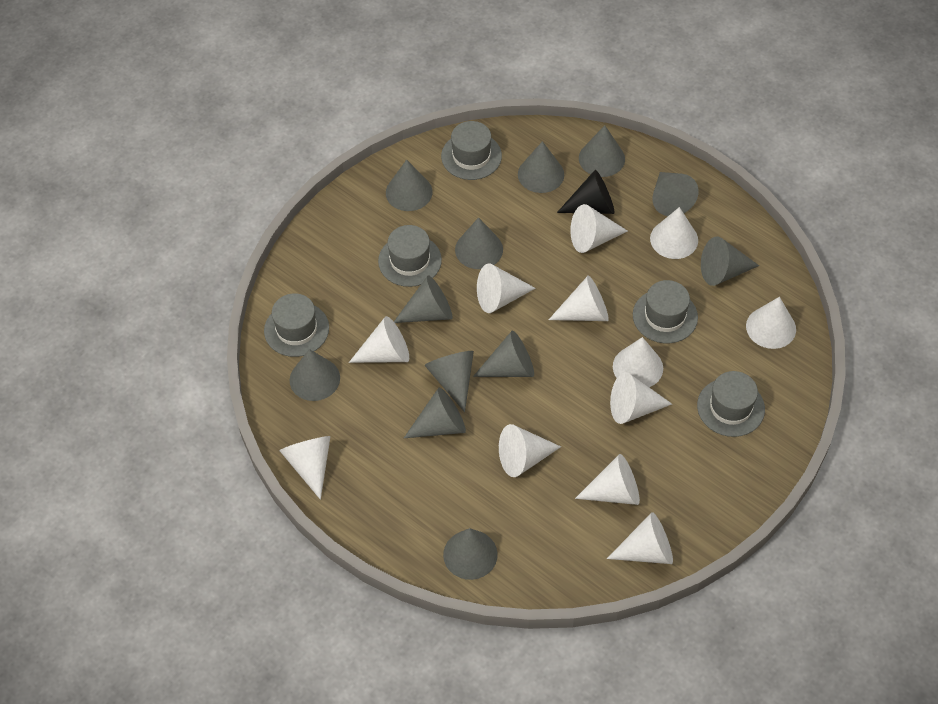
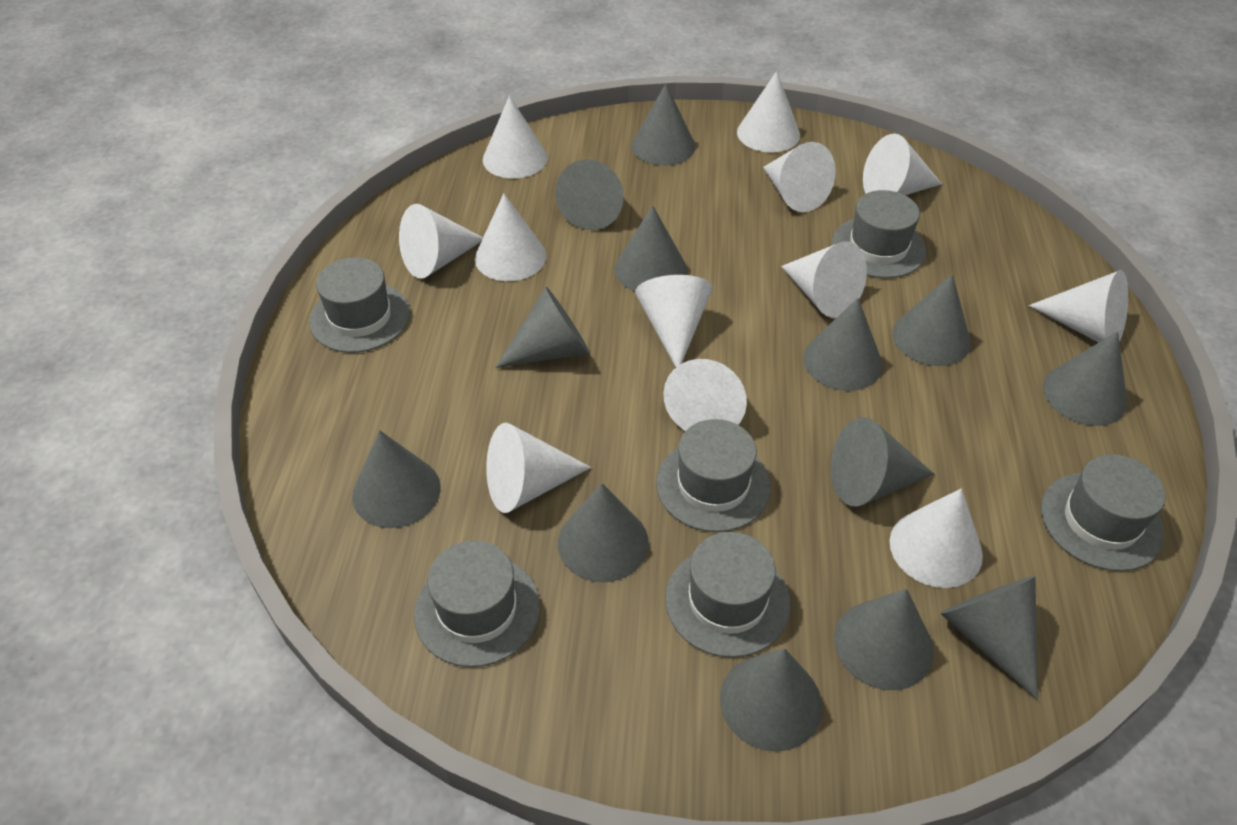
black cone: 1 -> 0
grey cone: 12 -> 13
grey hat: 5 -> 6

